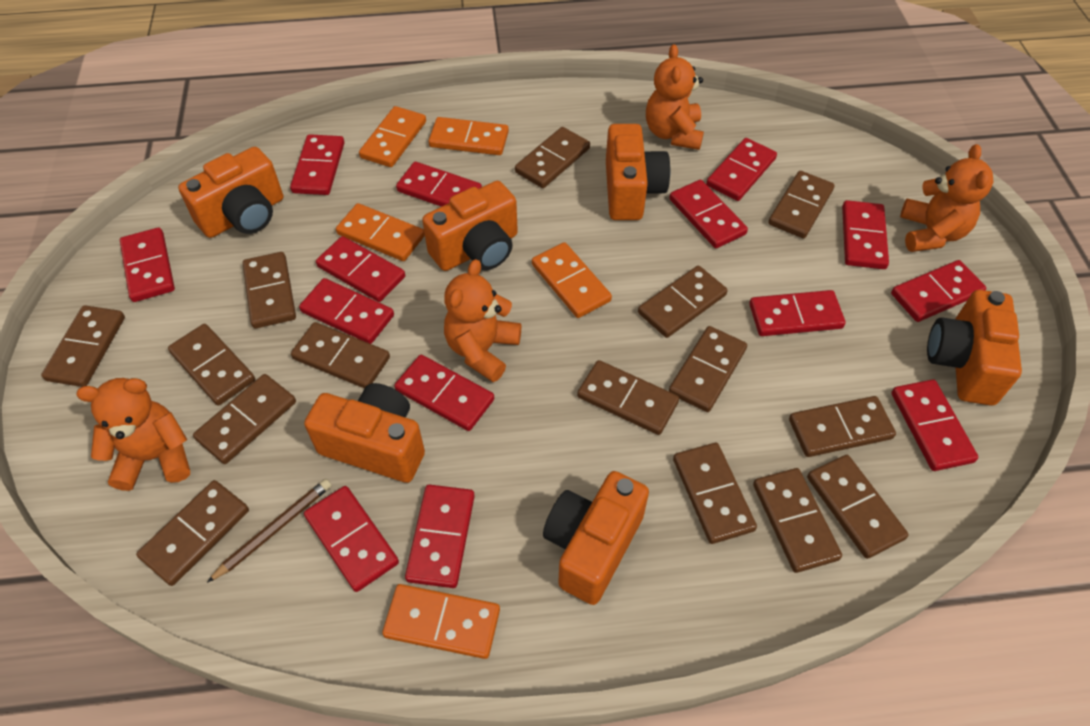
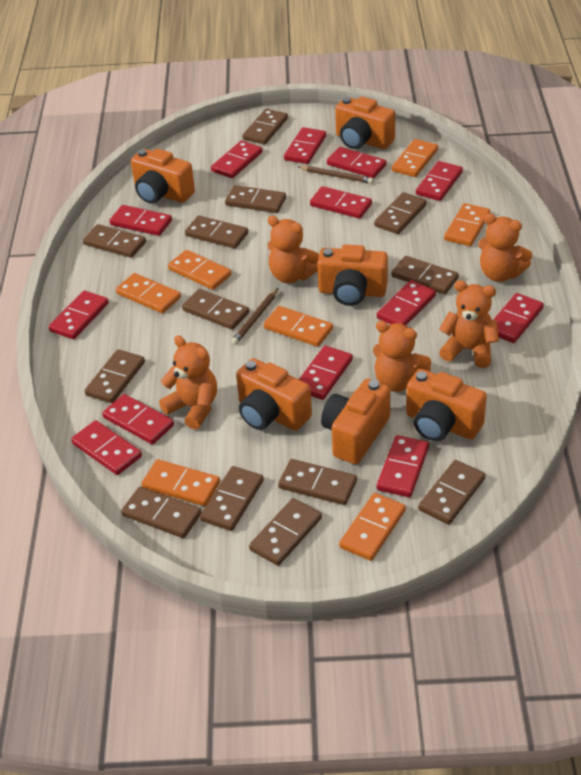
brown domino: 15 -> 13
brown pencil: 1 -> 2
orange domino: 5 -> 7
orange teddy bear: 4 -> 5
red domino: 14 -> 13

